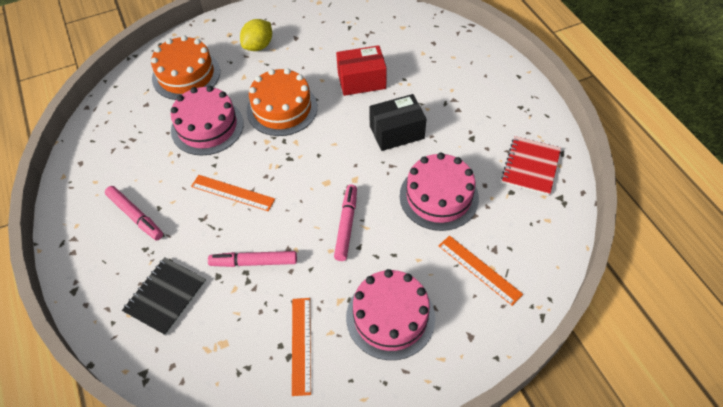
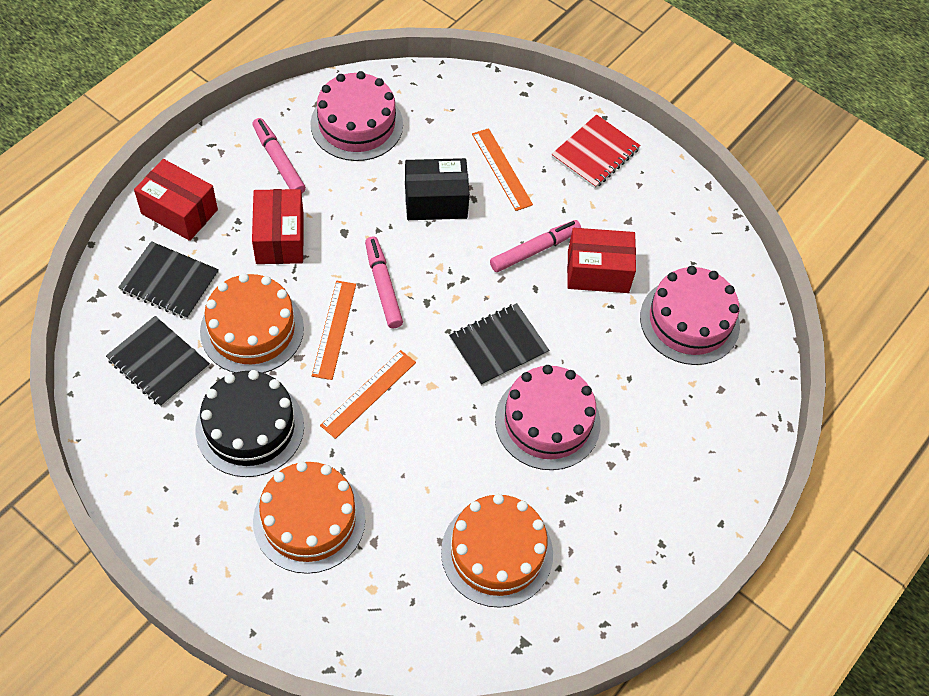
black cake: 0 -> 1
black notebook: 1 -> 3
orange cake: 2 -> 3
red box: 1 -> 3
yellow lemon: 1 -> 0

